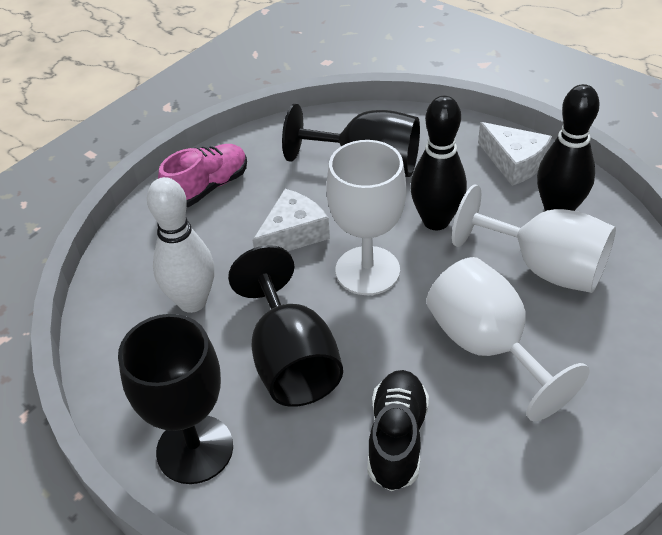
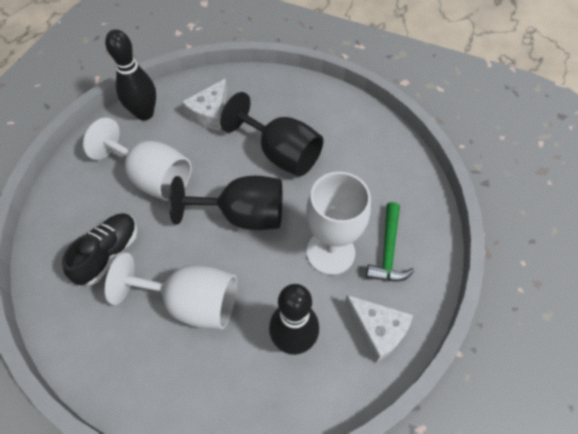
black goblet: 3 -> 2
green hammer: 0 -> 1
pink shoe: 1 -> 0
white bowling pin: 1 -> 0

